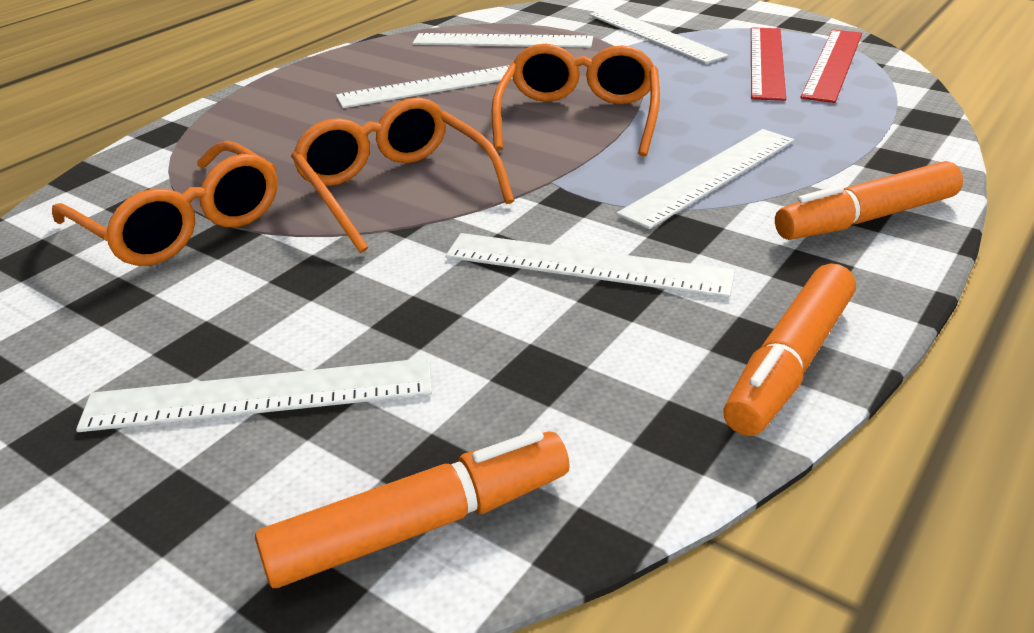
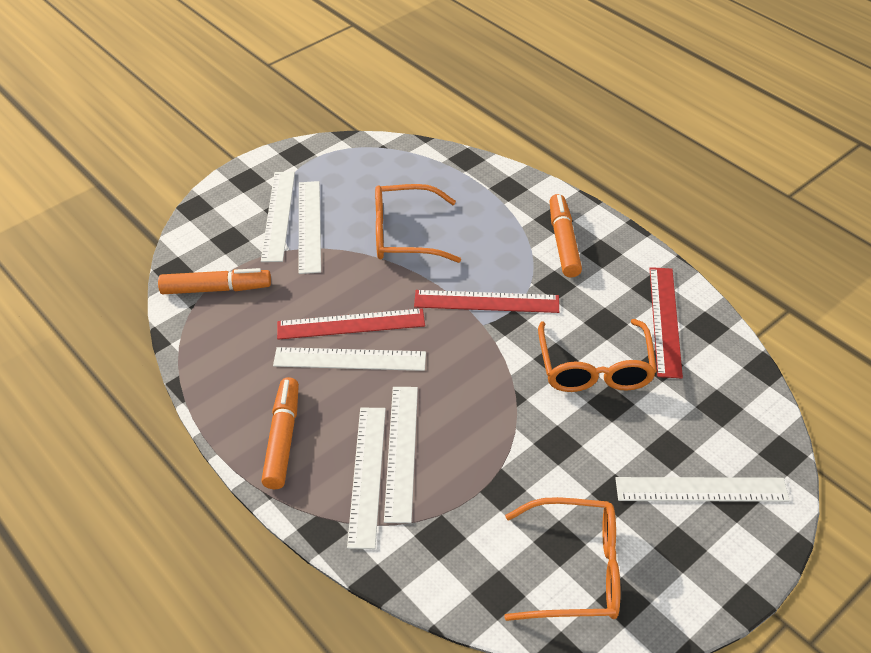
red ruler: 2 -> 3

